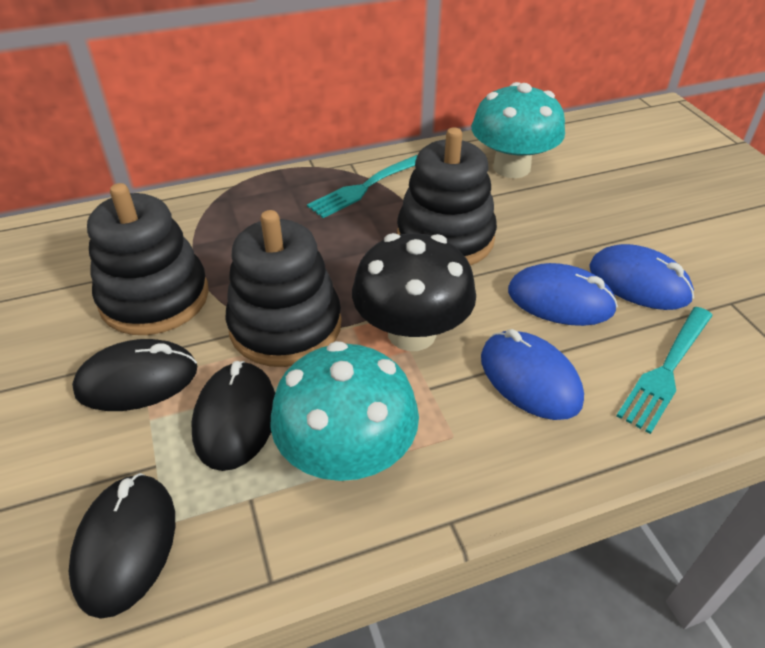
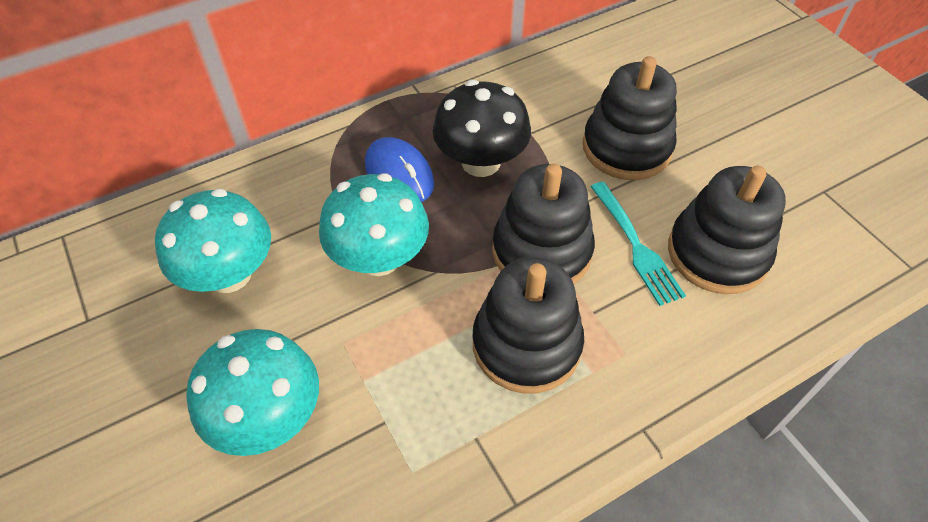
black mouse: 3 -> 0
black stacking toy: 3 -> 4
blue mouse: 3 -> 1
turquoise fork: 2 -> 1
turquoise mushroom: 2 -> 3

